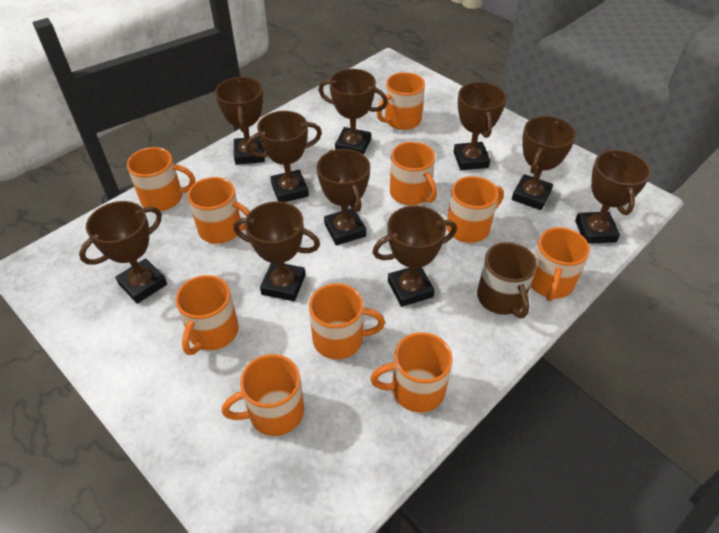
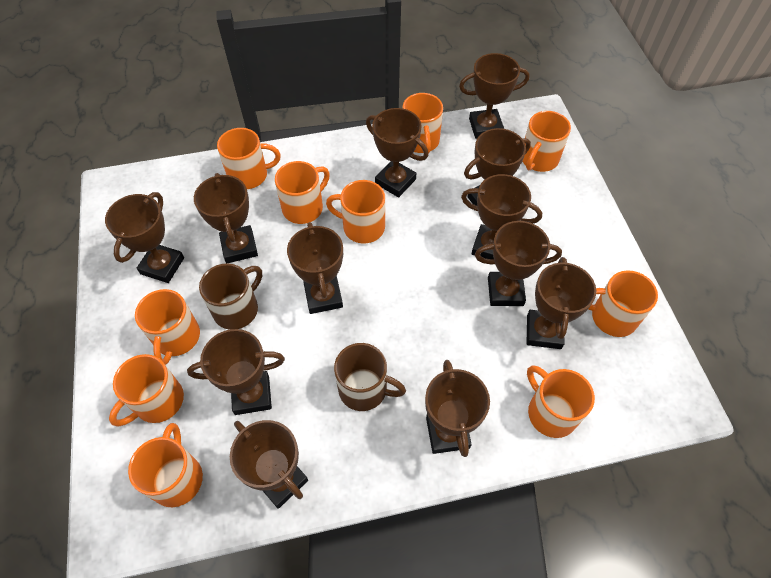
brown mug: 1 -> 2
brown trophy: 10 -> 12

